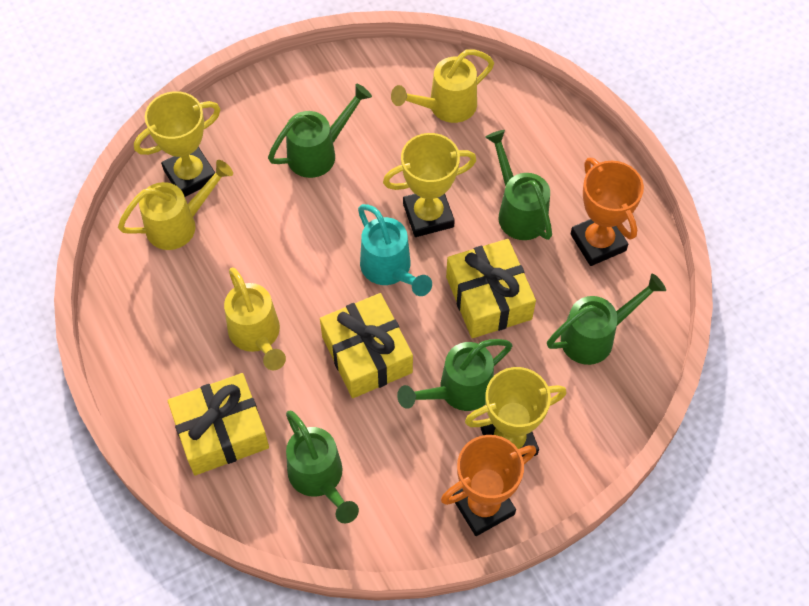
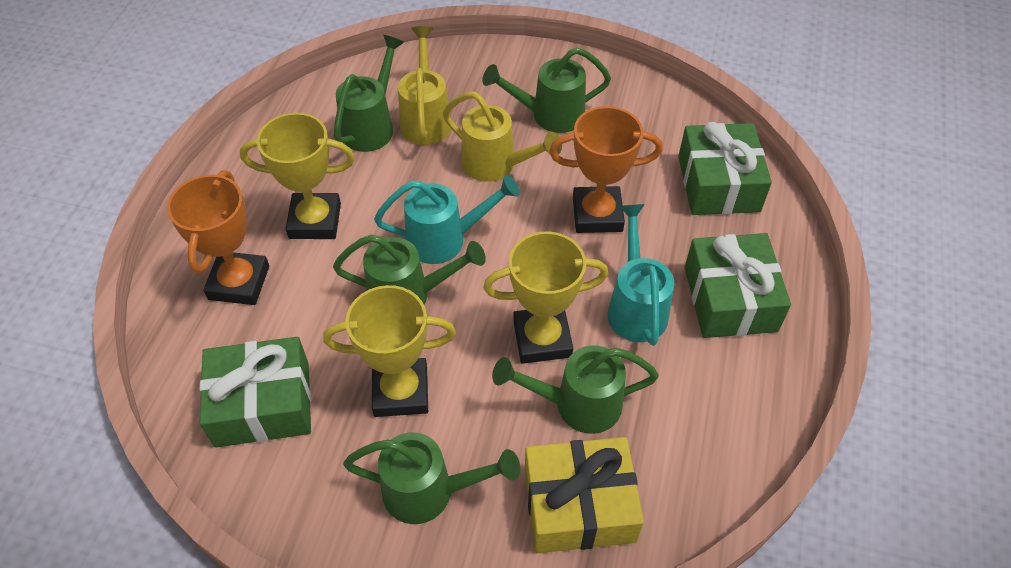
green gift: 0 -> 3
turquoise watering can: 1 -> 2
yellow gift: 3 -> 1
yellow watering can: 3 -> 2

